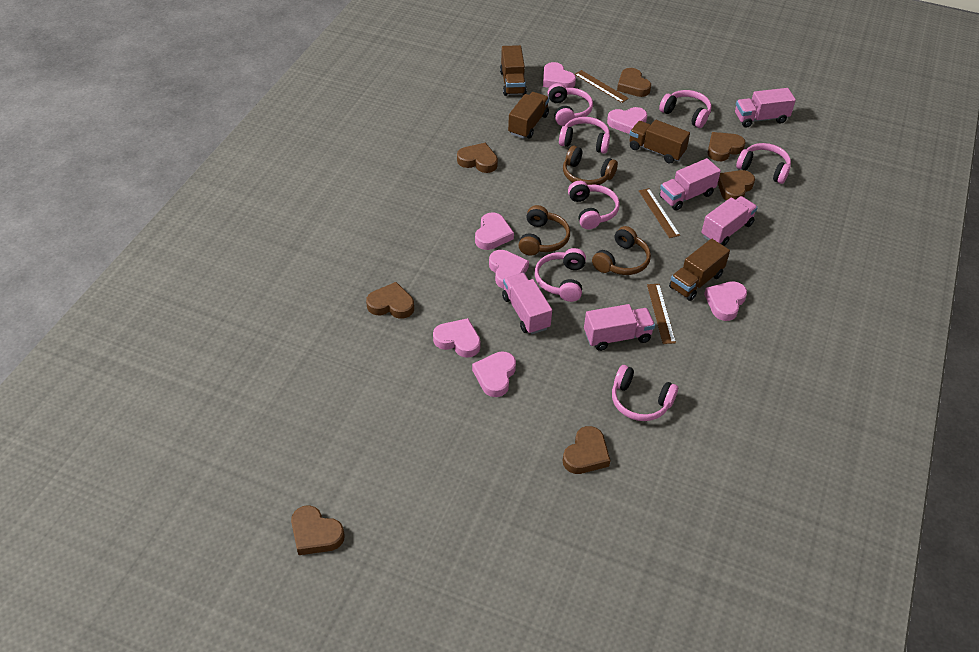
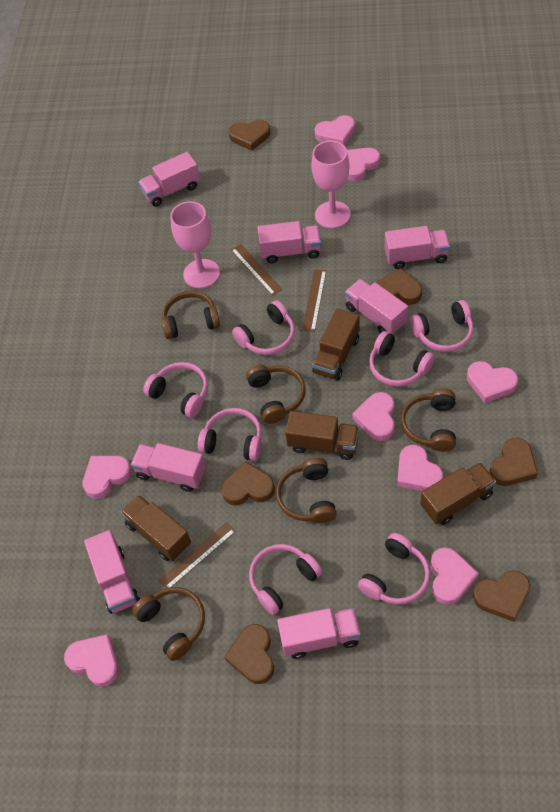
brown headphones: 3 -> 5
brown heart: 7 -> 6
pink goblet: 0 -> 2
pink heart: 7 -> 8
pink truck: 5 -> 7

